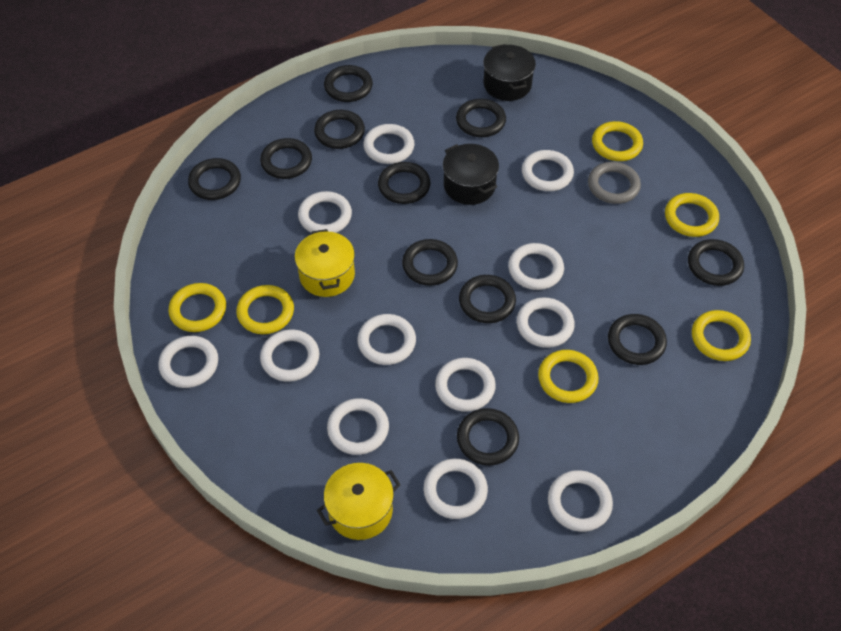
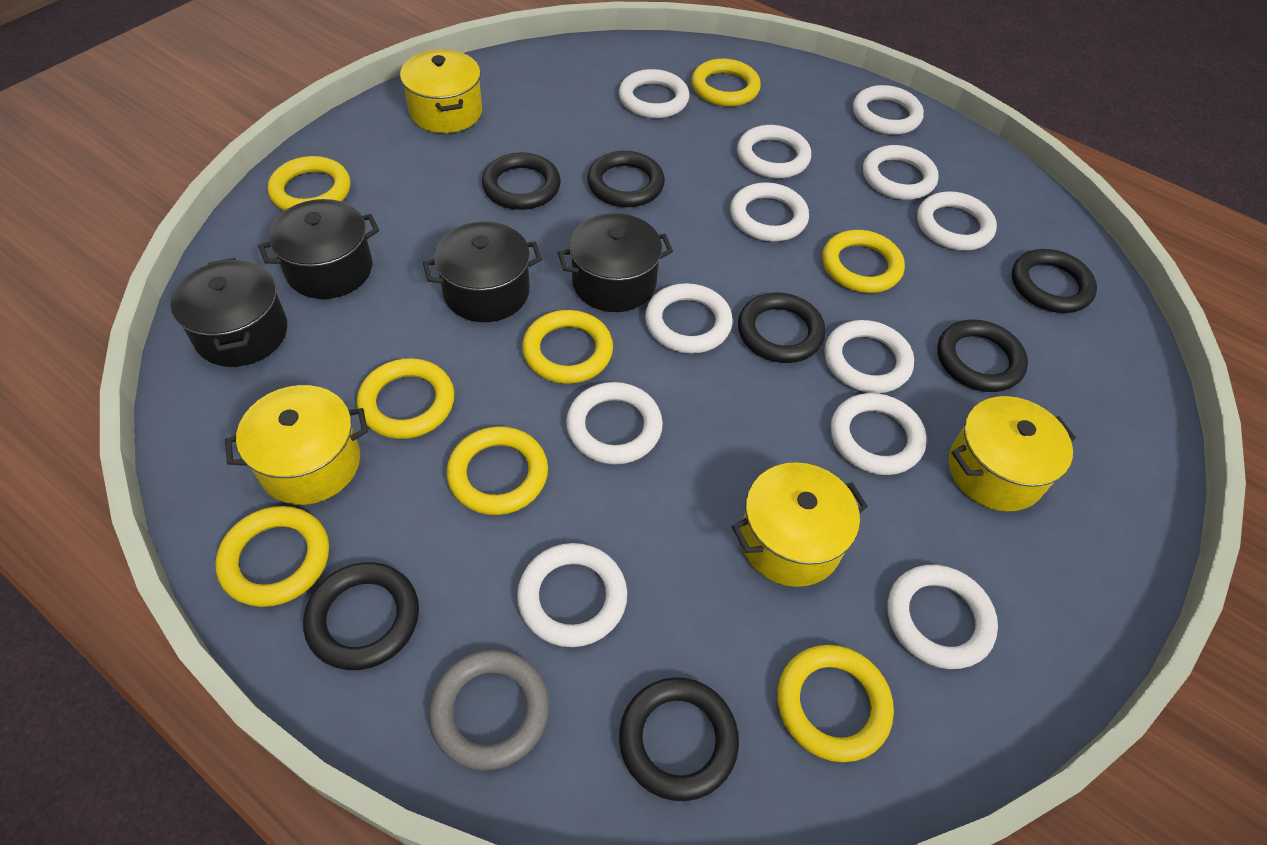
black pot: 2 -> 4
black ring: 11 -> 7
yellow pot: 2 -> 4
yellow ring: 6 -> 8

